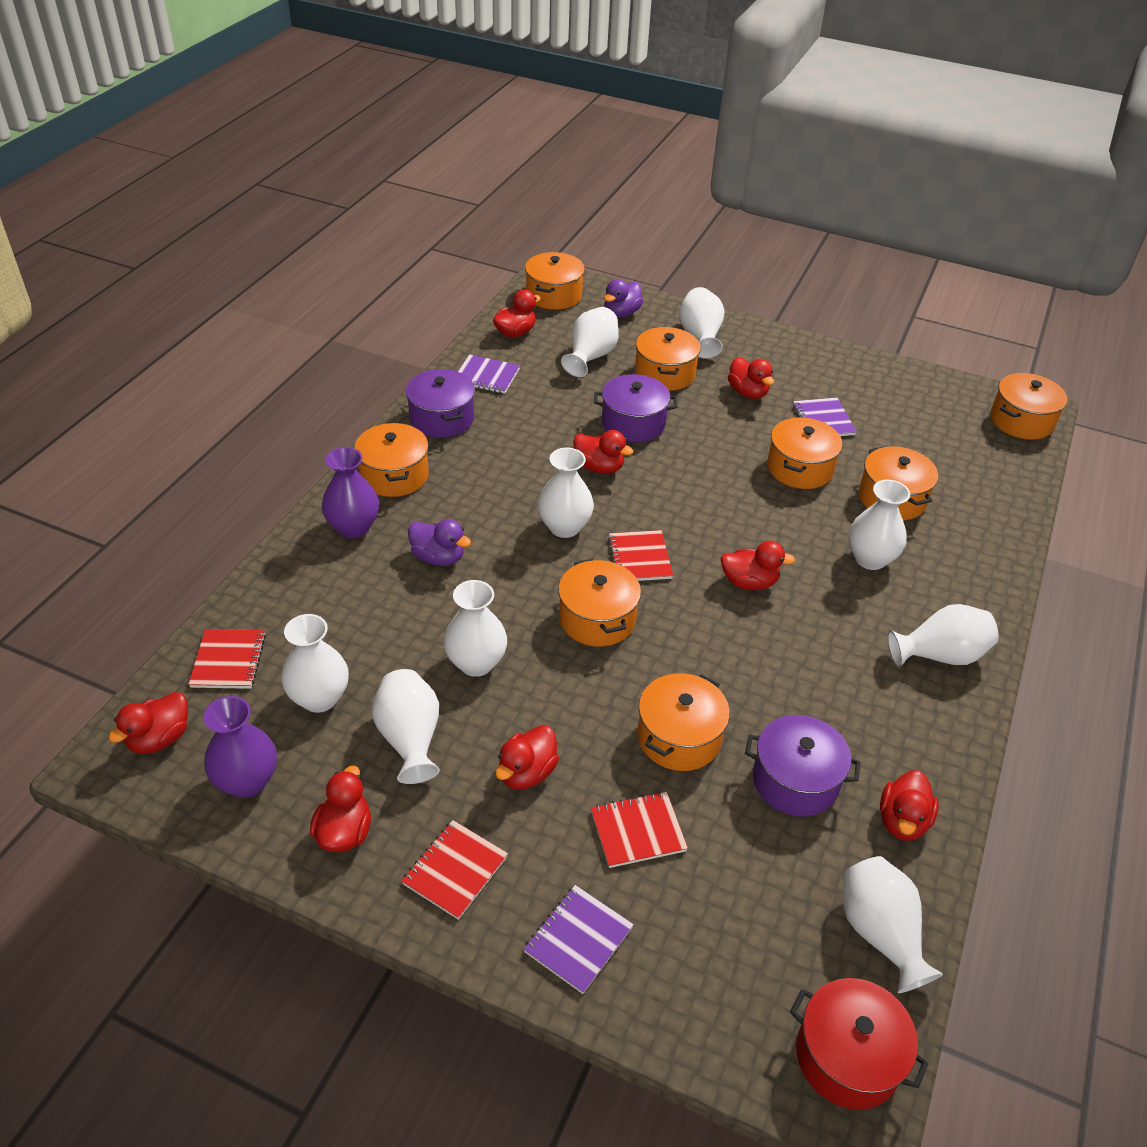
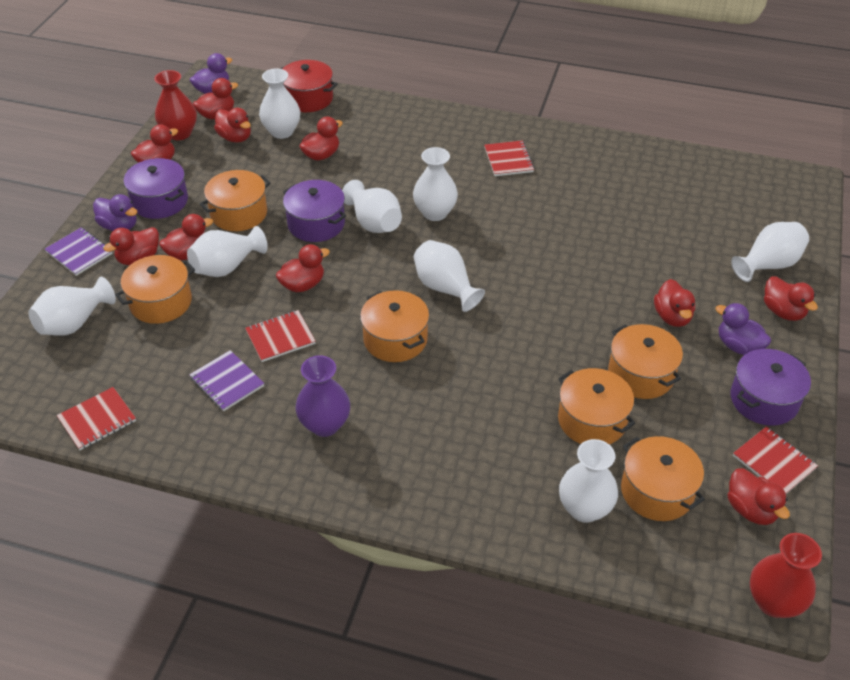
orange pot: 8 -> 6
purple duck: 2 -> 3
purple notebook: 3 -> 2
purple vase: 2 -> 1
red duck: 8 -> 10
red vase: 0 -> 2
white vase: 9 -> 8

